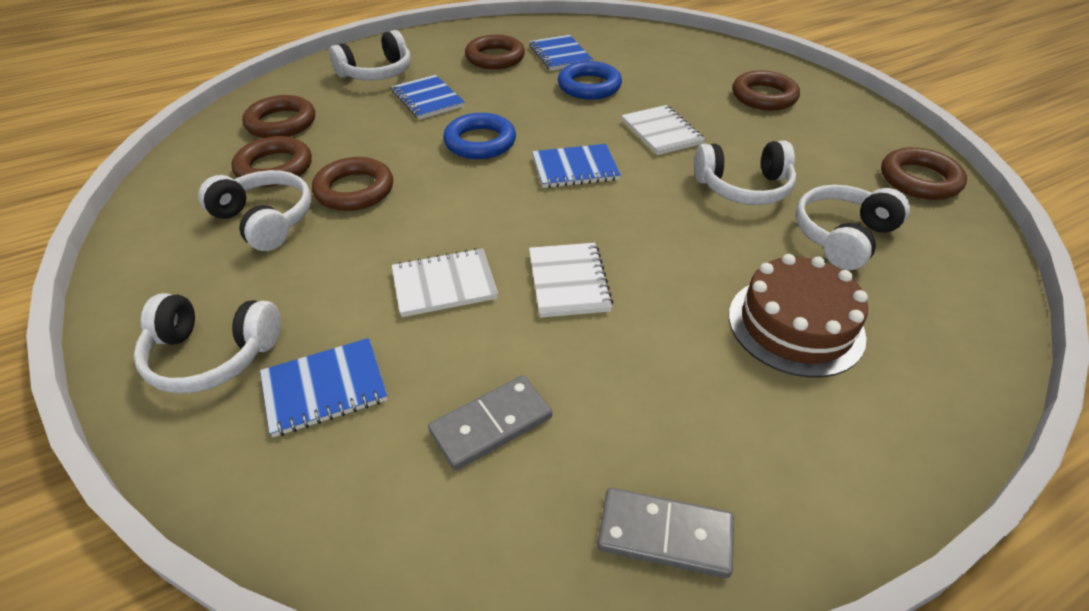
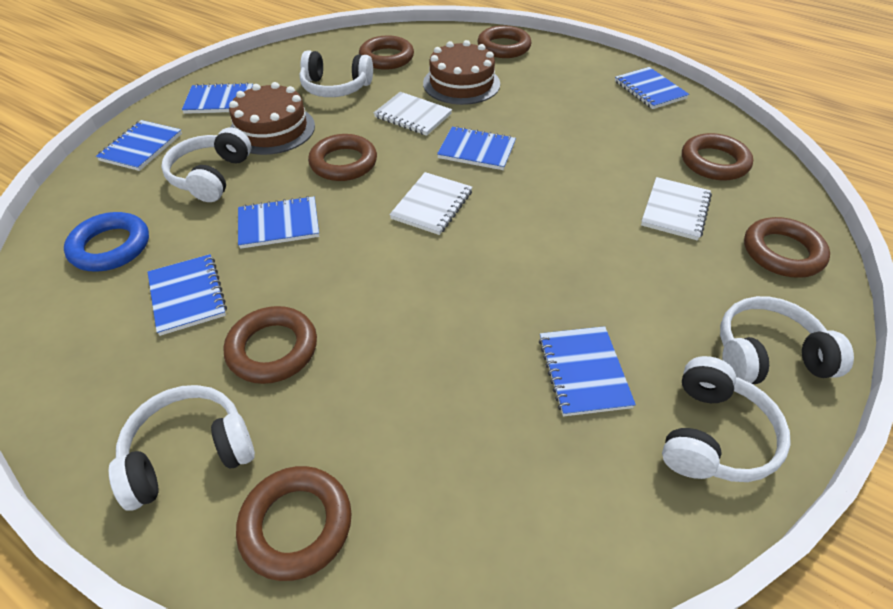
blue notebook: 4 -> 7
blue ring: 2 -> 1
brown cake: 1 -> 2
brown ring: 6 -> 7
grey domino: 2 -> 0

